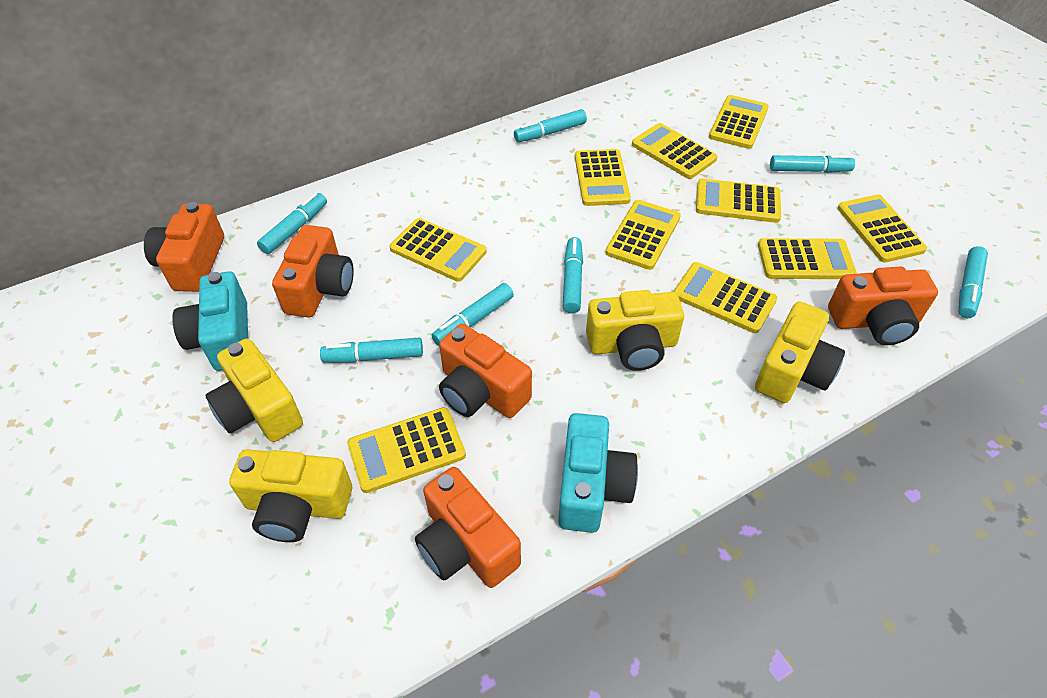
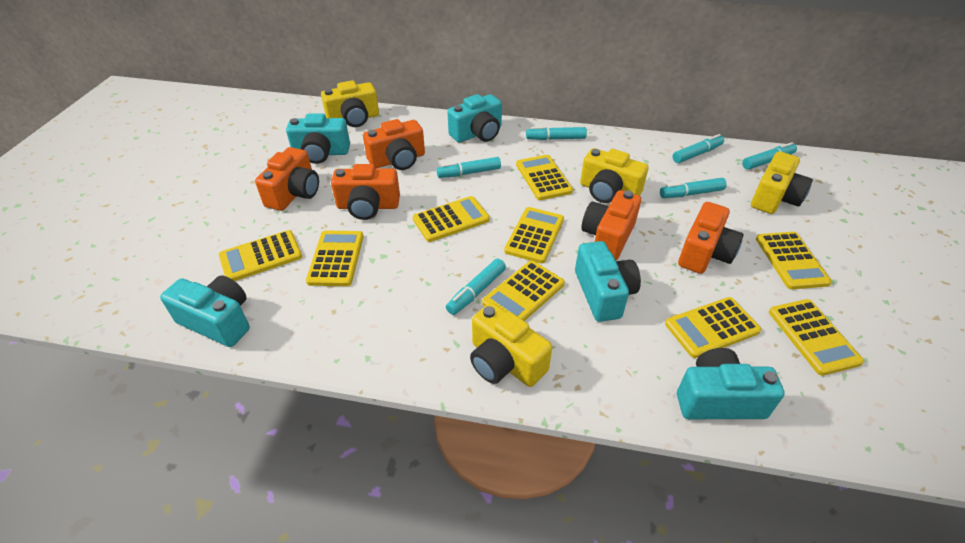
turquoise camera: 2 -> 5
turquoise marker: 7 -> 6
yellow calculator: 10 -> 9

